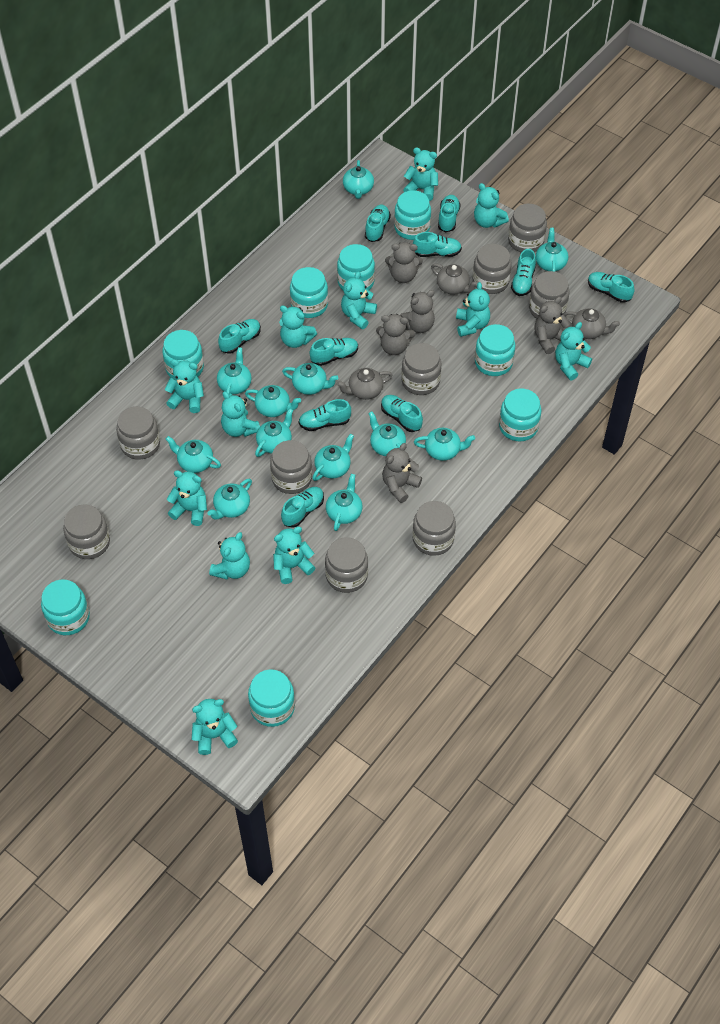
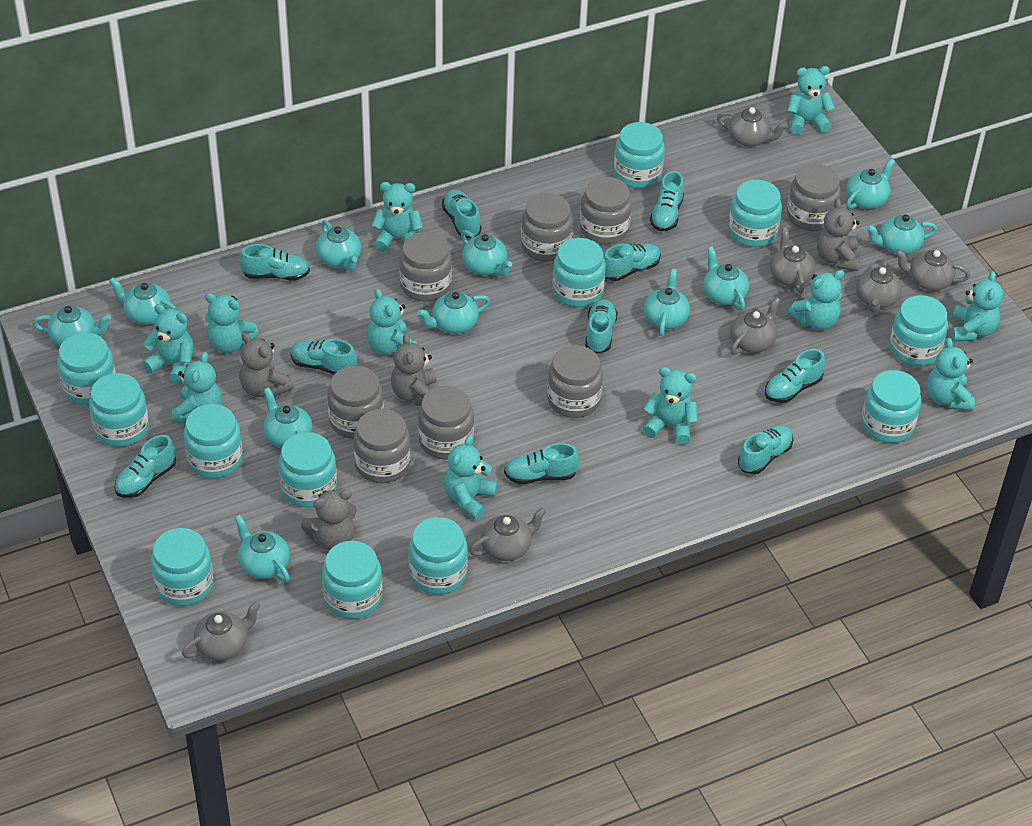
grey jar: 9 -> 8
grey teapot: 3 -> 7
grey teddy bear: 5 -> 4
turquoise jar: 8 -> 12
turquoise teapot: 12 -> 11
turquoise teddy bear: 12 -> 11

